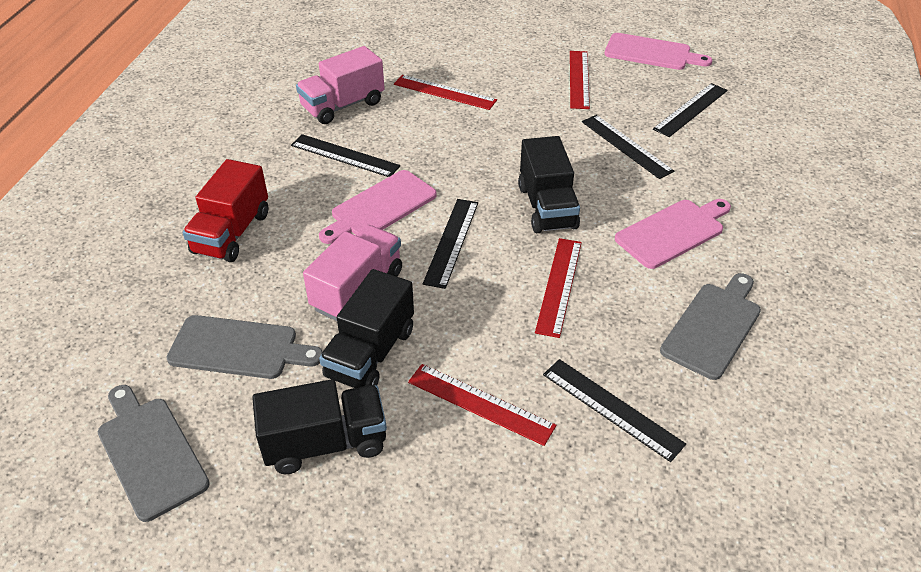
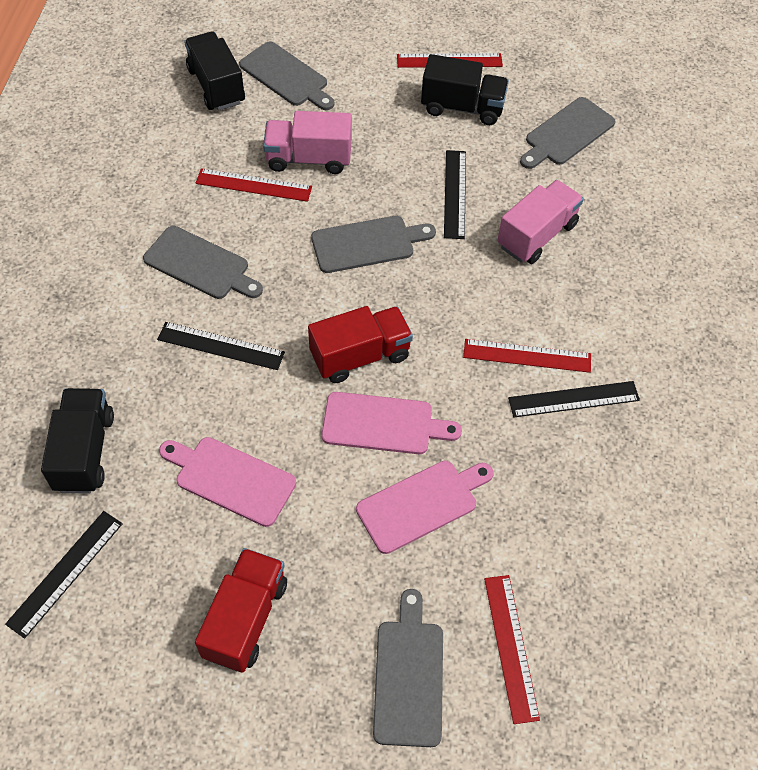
black ruler: 5 -> 4
grey cutting board: 3 -> 5
red truck: 1 -> 2

